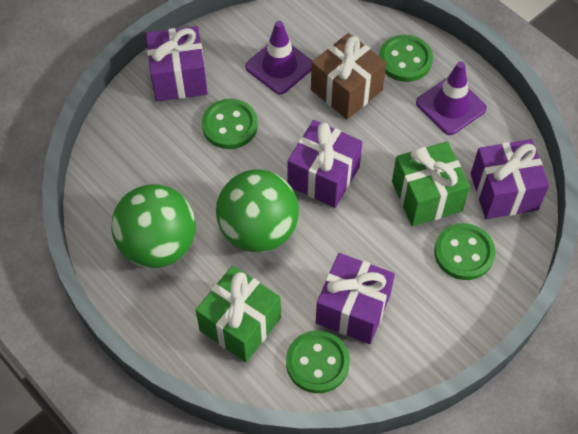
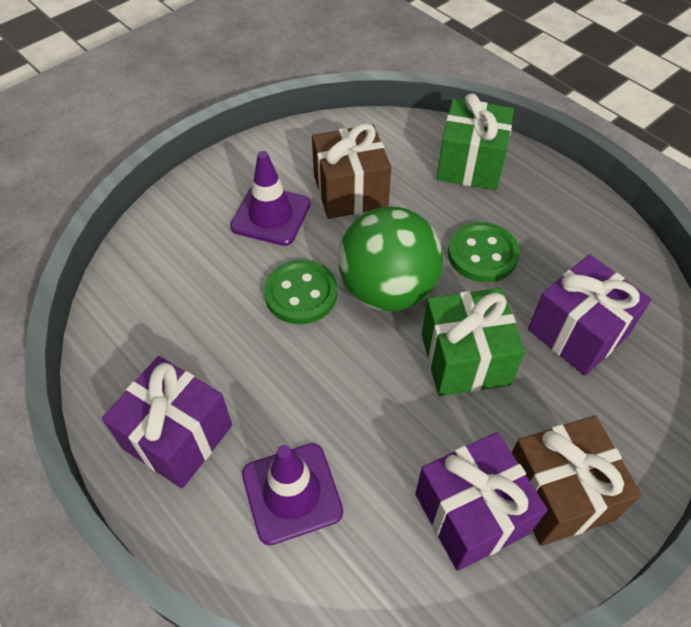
brown gift: 1 -> 2
green ball: 2 -> 1
green button: 4 -> 2
purple gift: 4 -> 3

